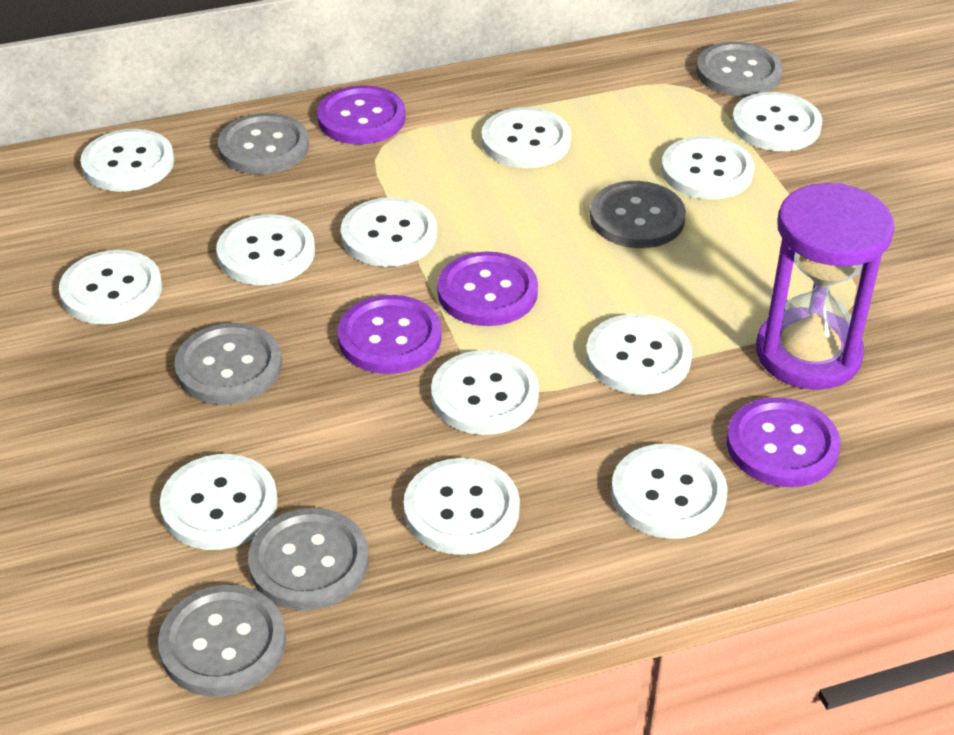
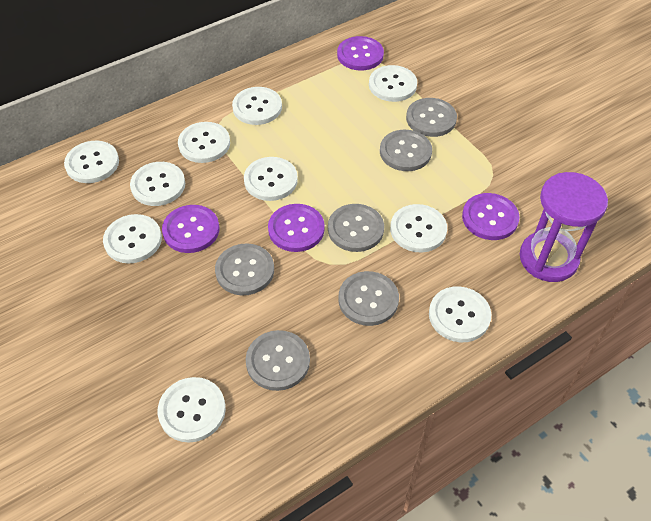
white button: 12 -> 10

